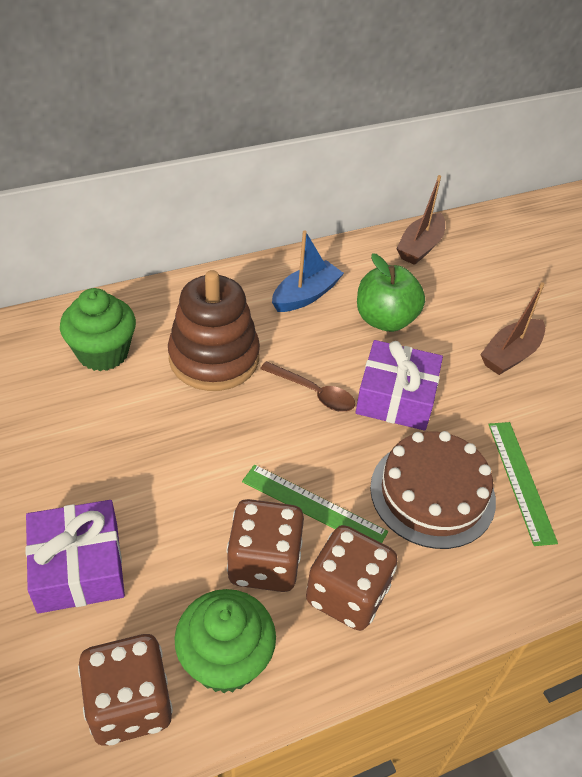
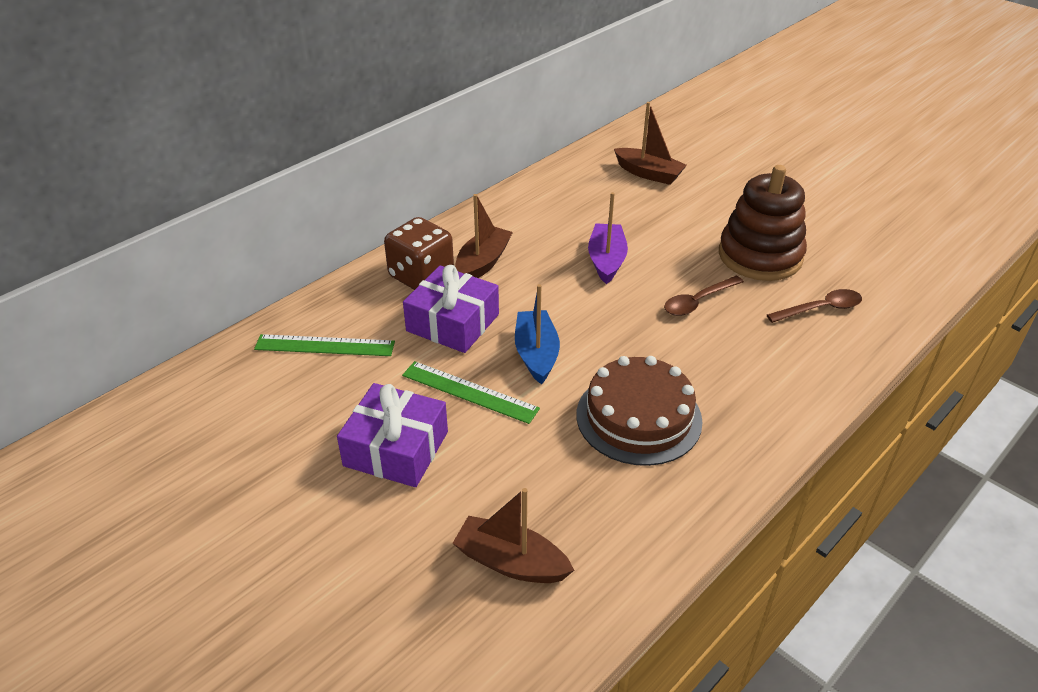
brown boat: 2 -> 3
brown dice: 3 -> 1
brown spoon: 1 -> 2
green apple: 1 -> 0
green cupcake: 2 -> 0
purple boat: 0 -> 1

